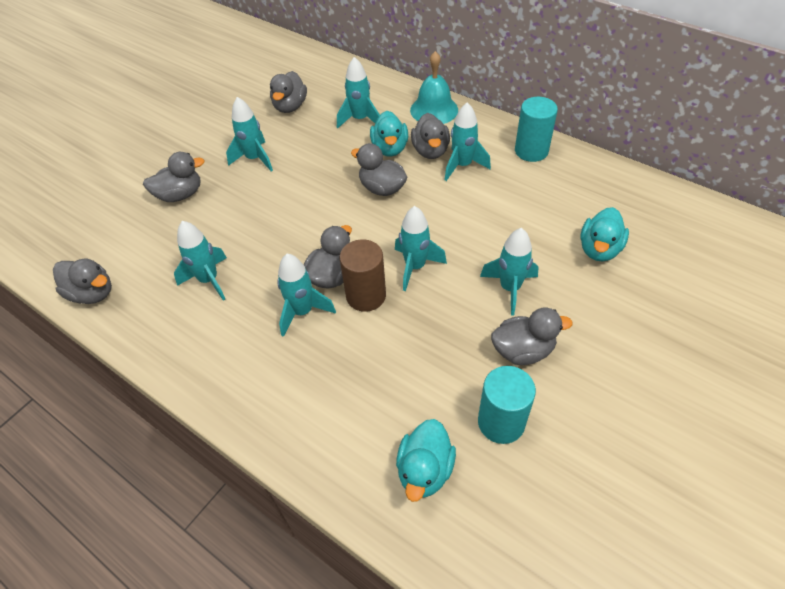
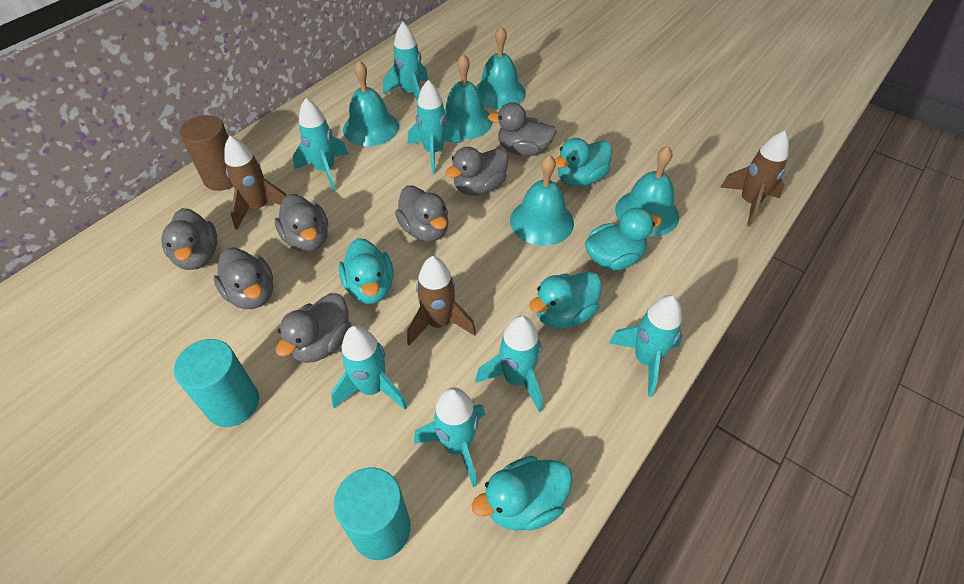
brown rocket: 0 -> 3
turquoise bell: 1 -> 5
turquoise duck: 3 -> 5

